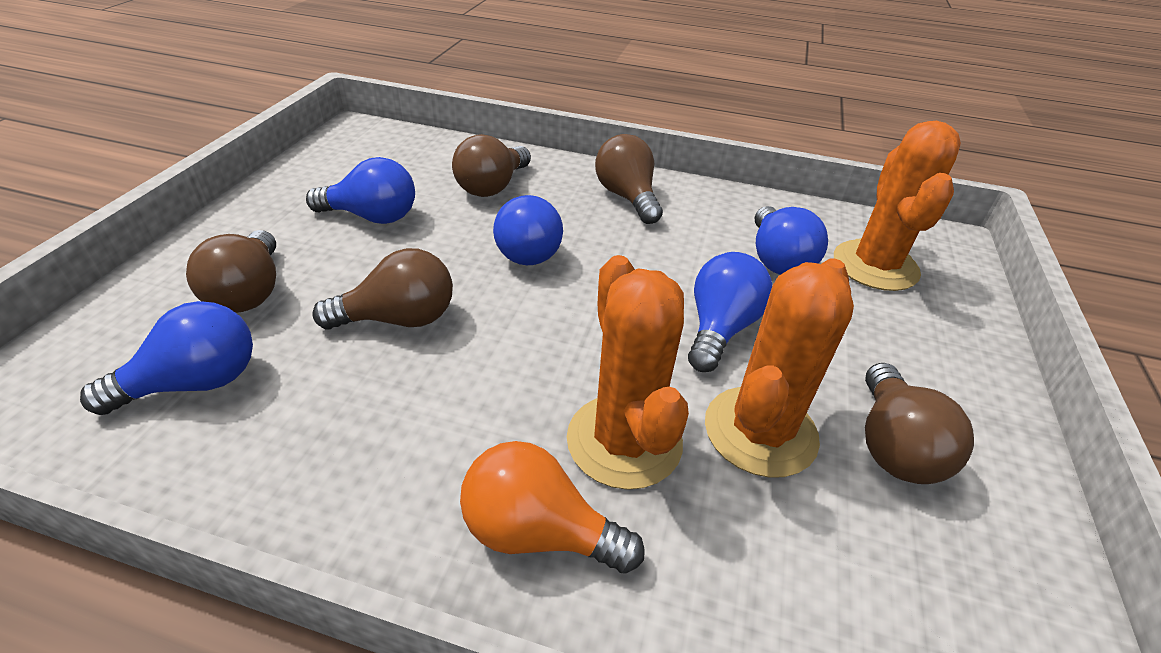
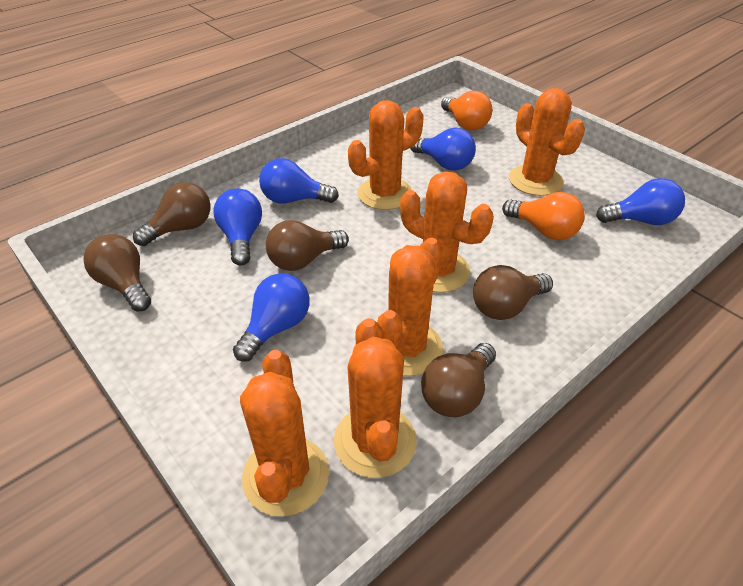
orange cactus: 3 -> 6
orange light bulb: 1 -> 2

